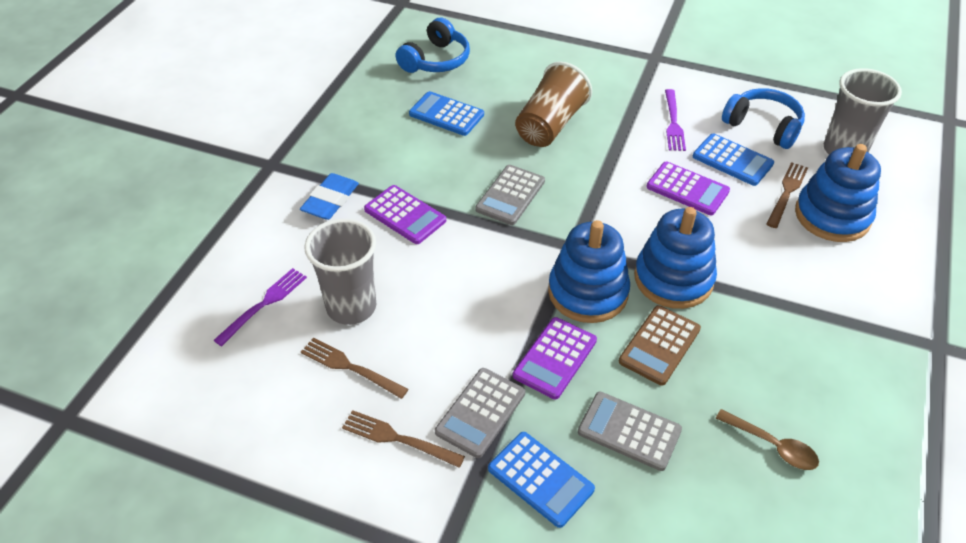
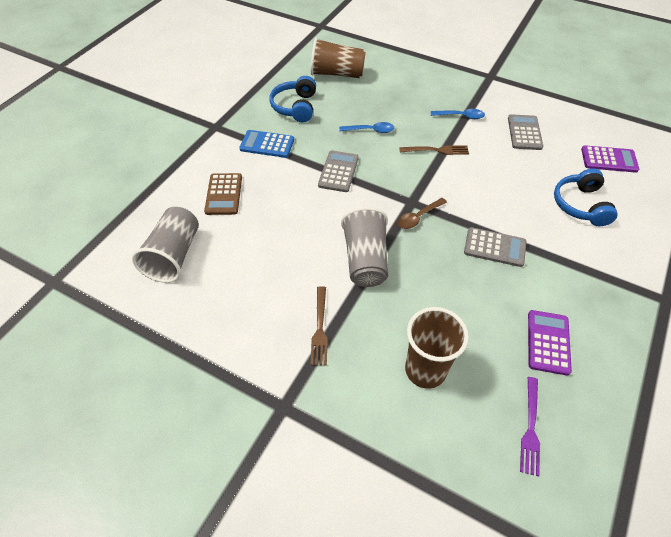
blue calculator: 3 -> 1
blue eraser: 1 -> 0
blue spoon: 0 -> 2
blue stacking toy: 3 -> 0
brown cup: 1 -> 2
brown fork: 3 -> 2
purple calculator: 3 -> 2
purple fork: 2 -> 1

